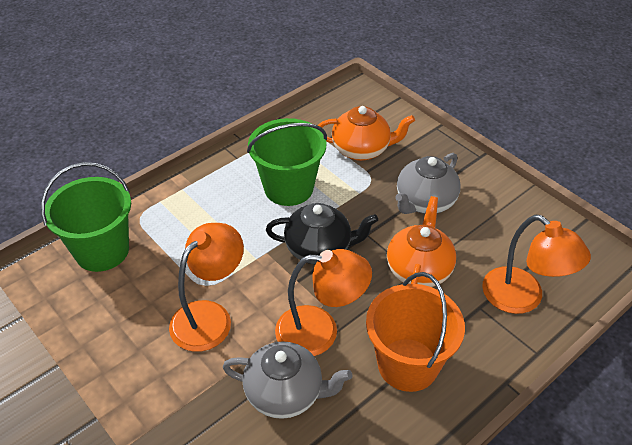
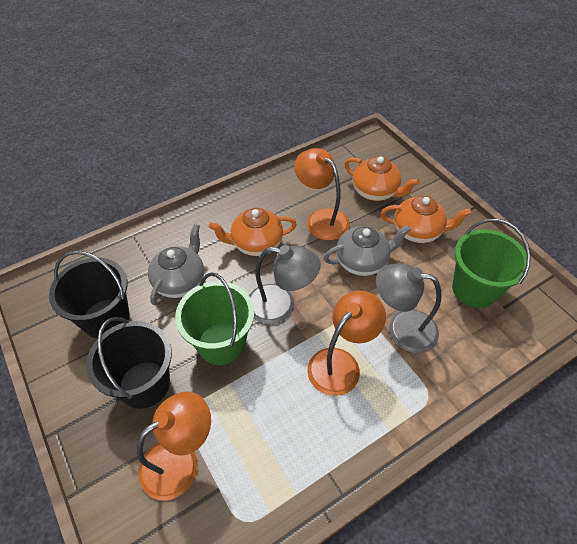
black bucket: 0 -> 2
black teapot: 1 -> 0
grey lamp: 0 -> 2
orange bucket: 1 -> 0
orange teapot: 2 -> 3

